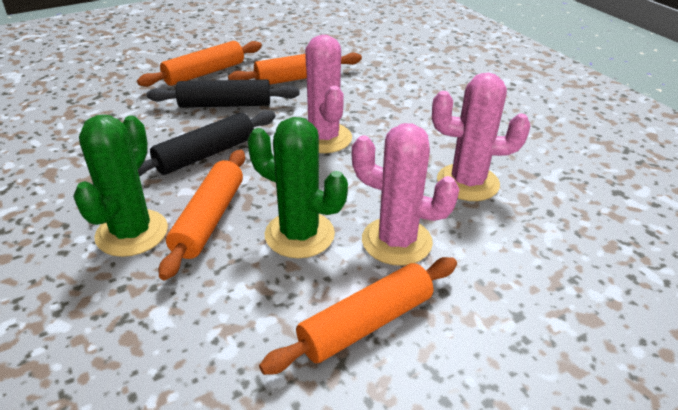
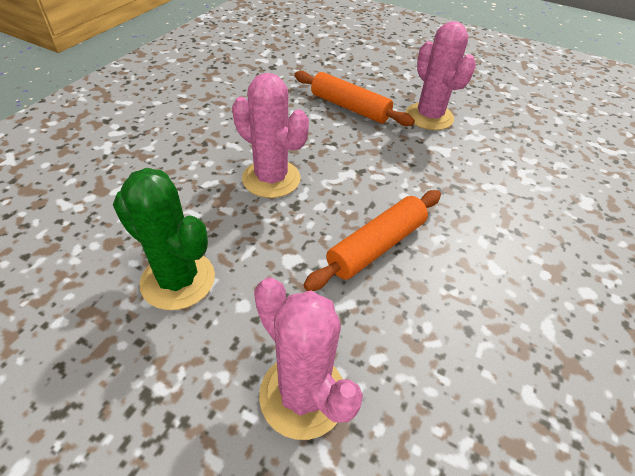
black rolling pin: 2 -> 0
green cactus: 2 -> 1
orange rolling pin: 4 -> 2

